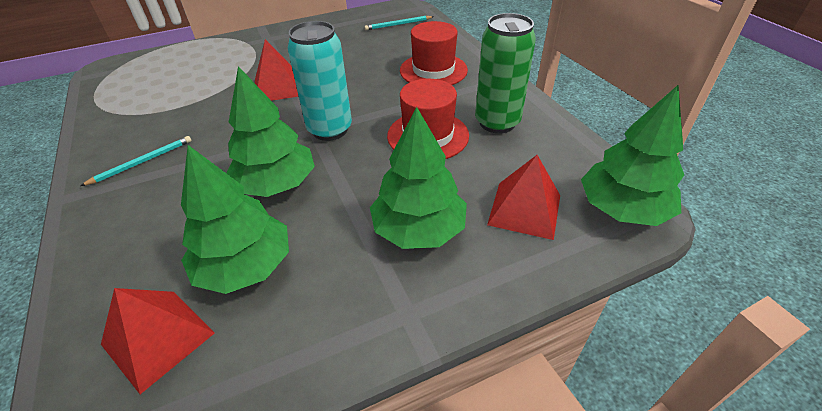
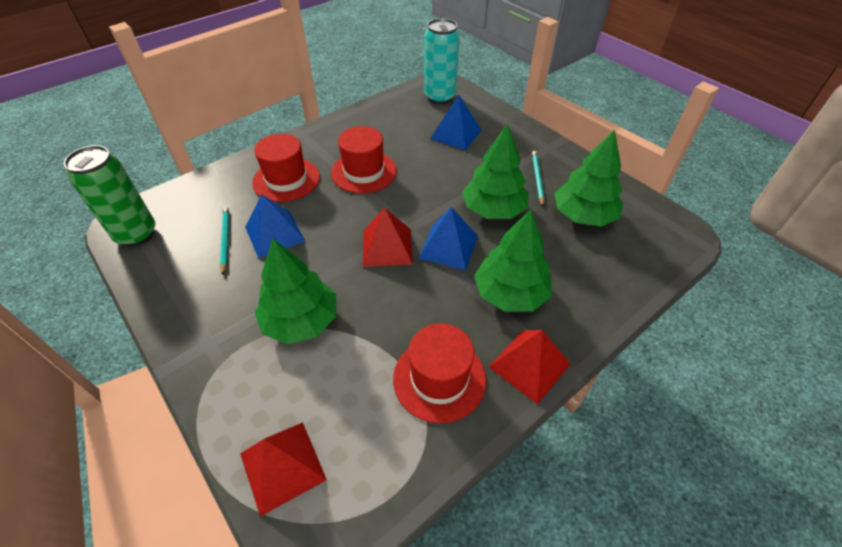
blue pyramid: 0 -> 3
red hat: 2 -> 3

